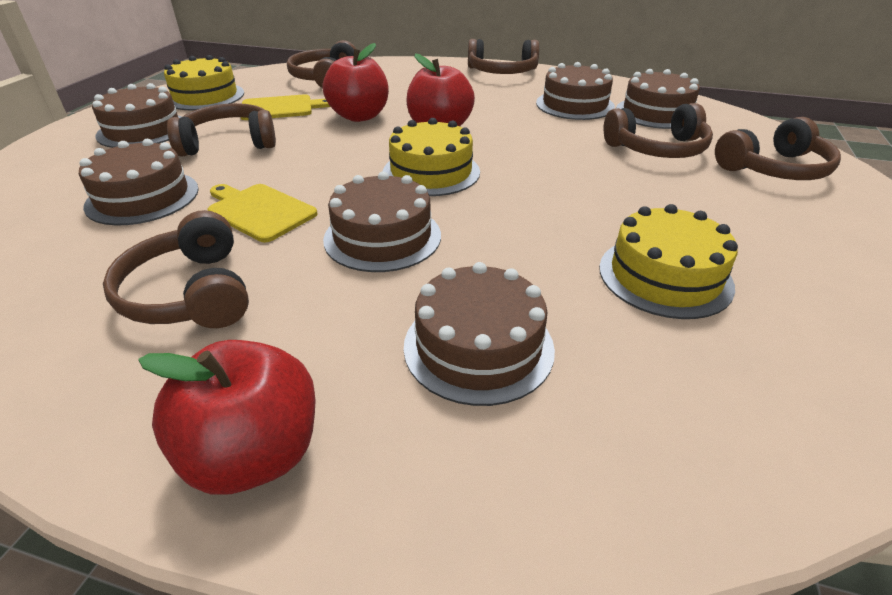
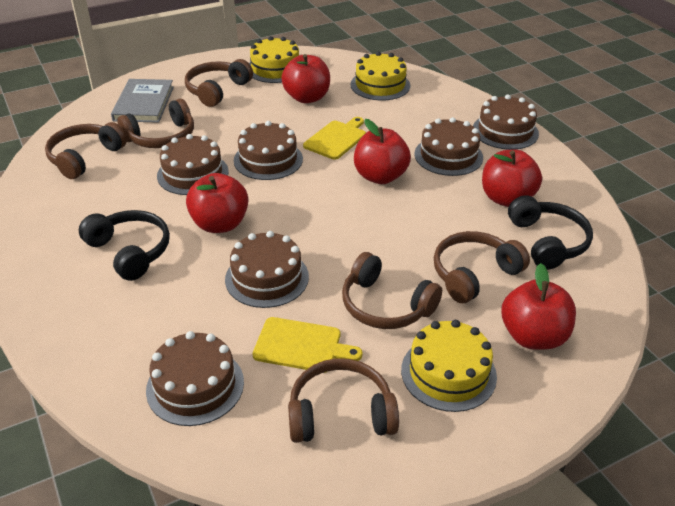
black headphones: 0 -> 2
grey book: 0 -> 1
red apple: 3 -> 5

